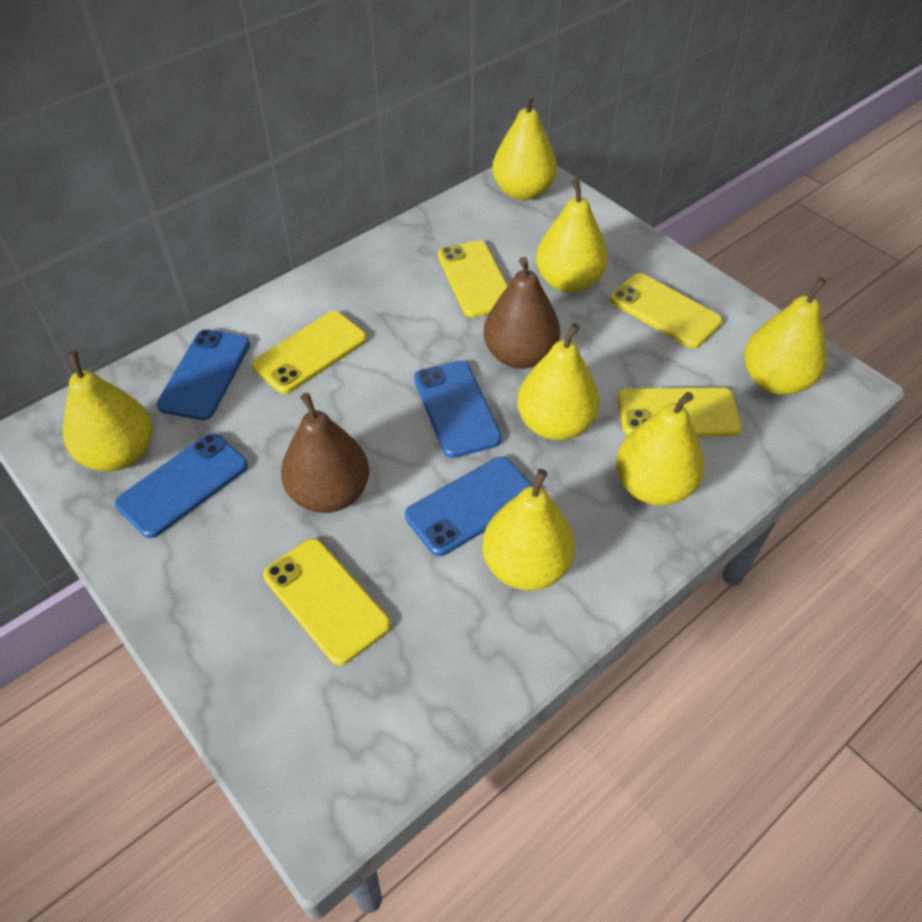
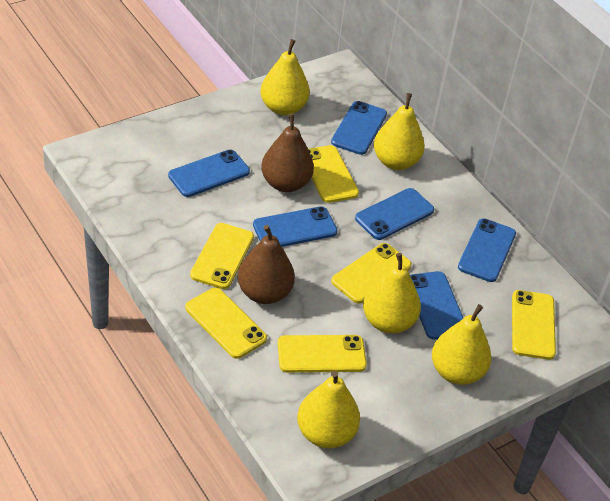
blue phone: 4 -> 6
yellow pear: 7 -> 5
yellow phone: 5 -> 6

